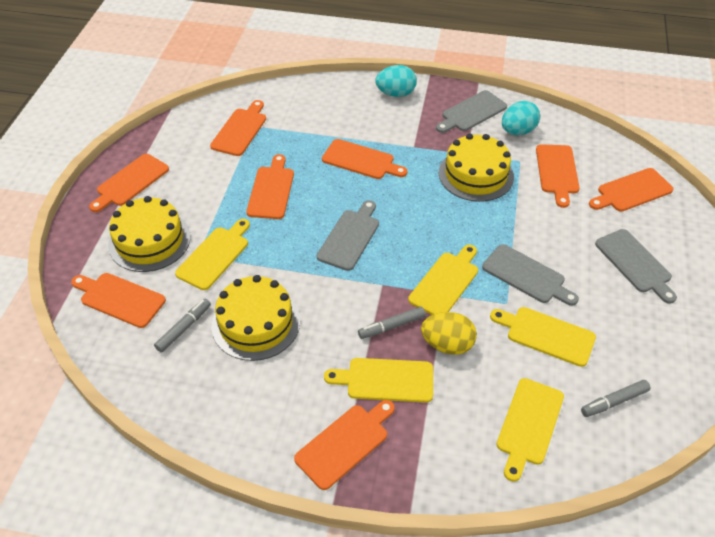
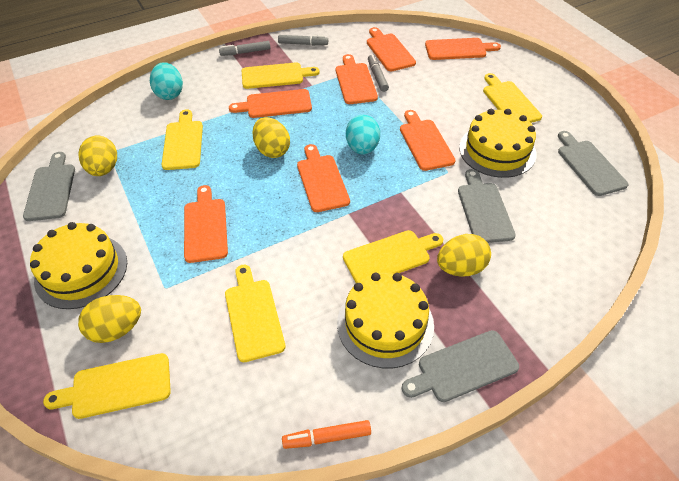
orange cutting board: 8 -> 7
orange marker: 0 -> 1
yellow cutting board: 5 -> 6
yellow egg: 1 -> 4

